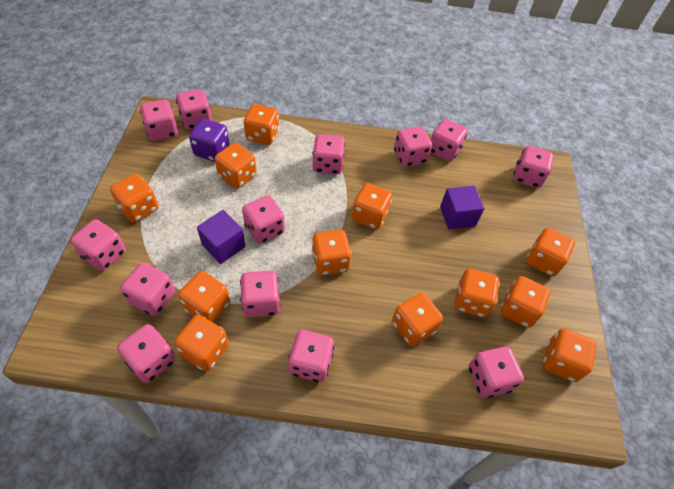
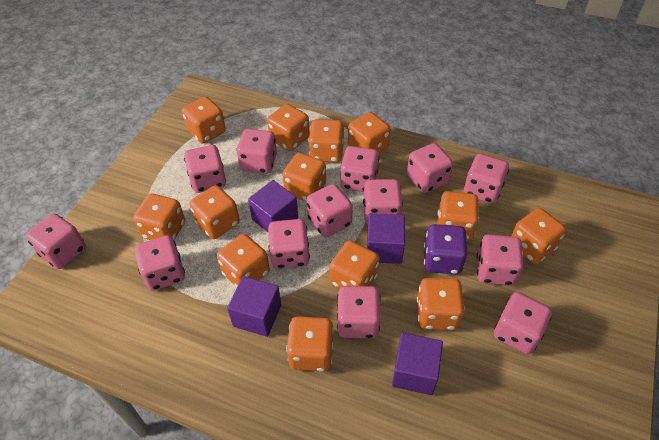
orange dice: 12 -> 13
purple cube: 2 -> 4

